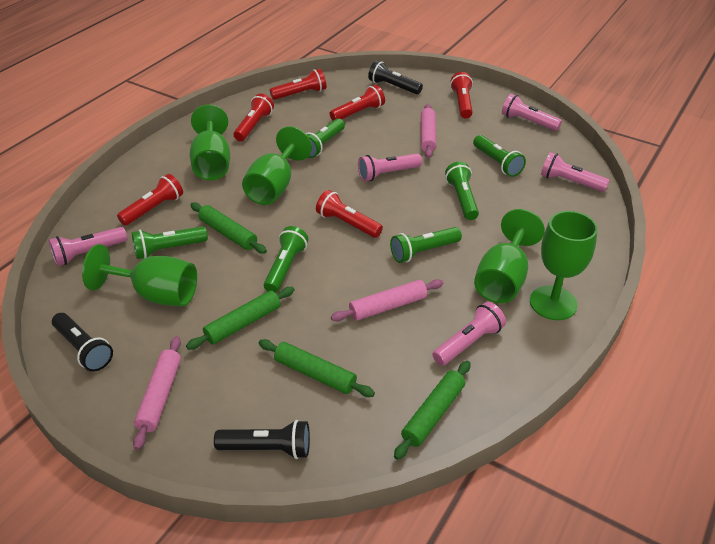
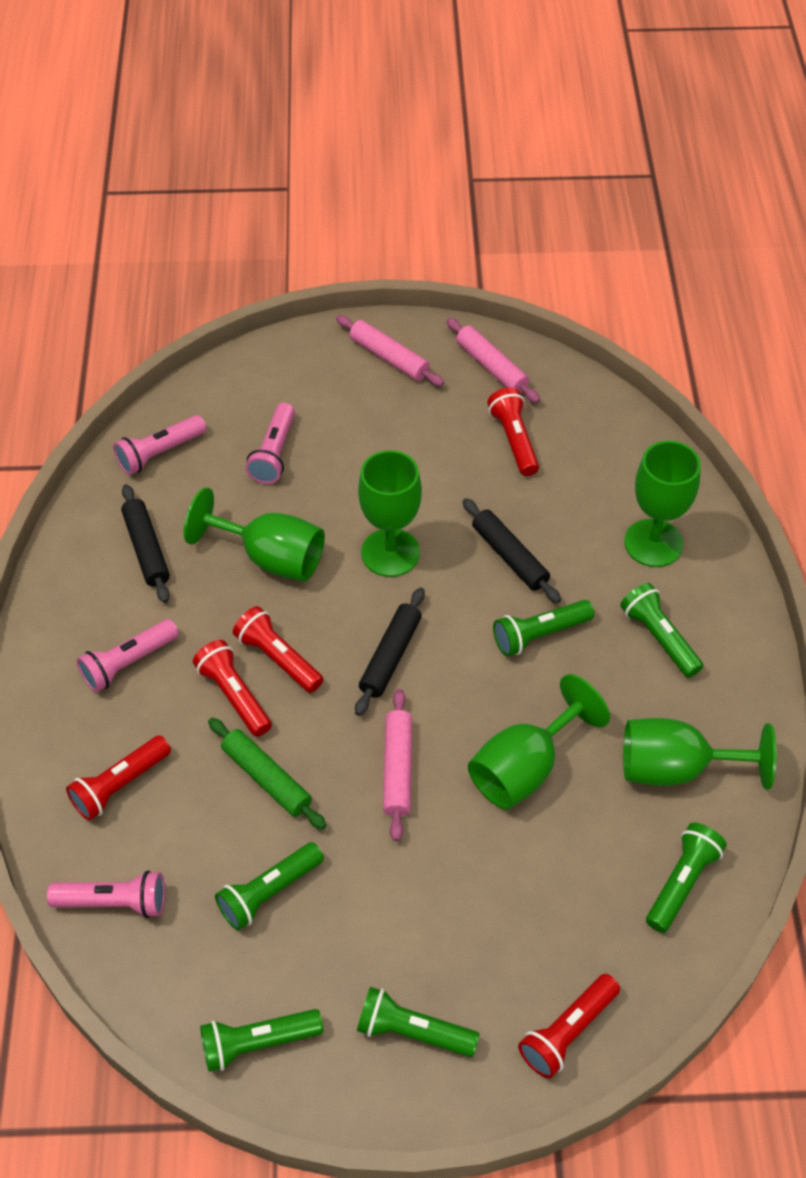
black flashlight: 3 -> 0
black rolling pin: 0 -> 3
green rolling pin: 4 -> 1
pink flashlight: 5 -> 4
red flashlight: 6 -> 5

